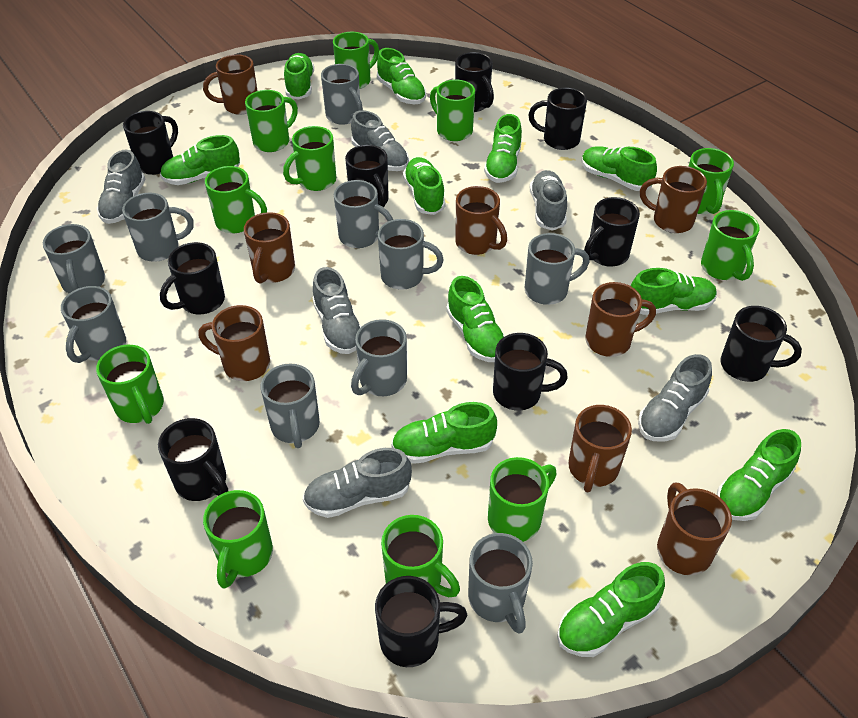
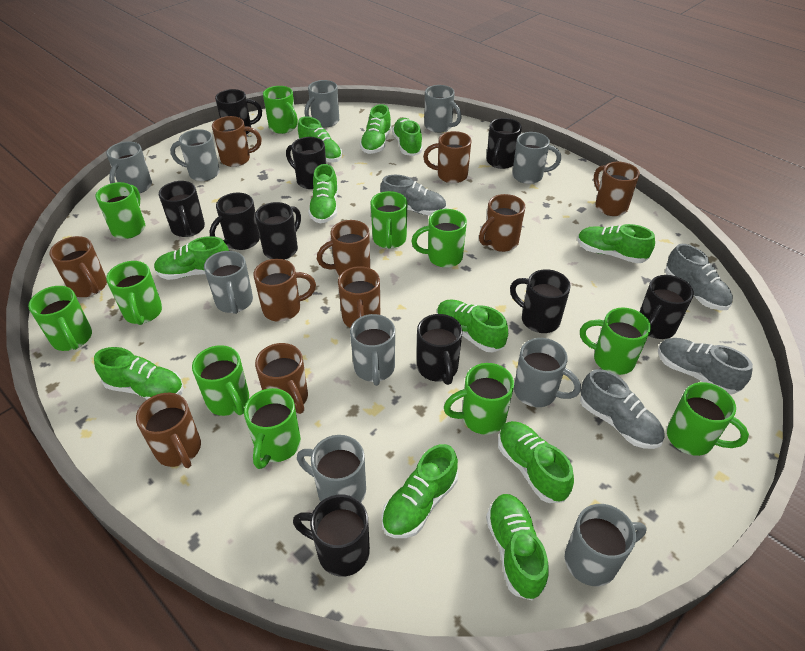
brown mug: 8 -> 10
grey shoe: 6 -> 4

